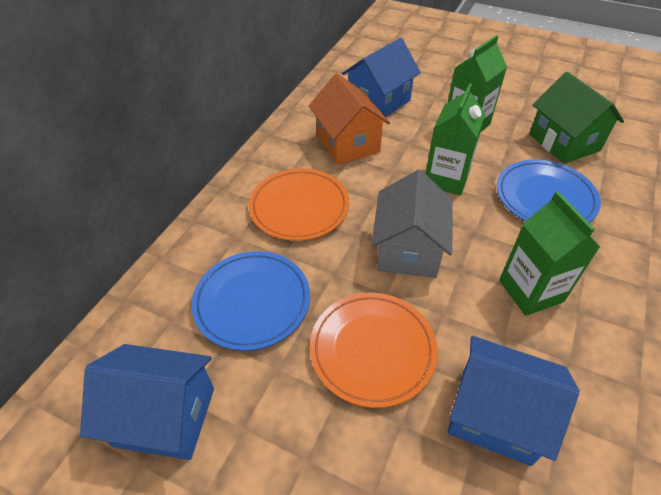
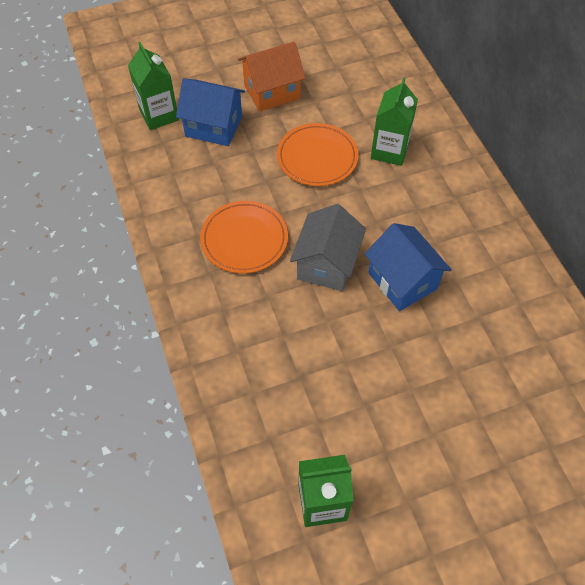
blue house: 3 -> 2
blue plate: 2 -> 0
green house: 1 -> 0

